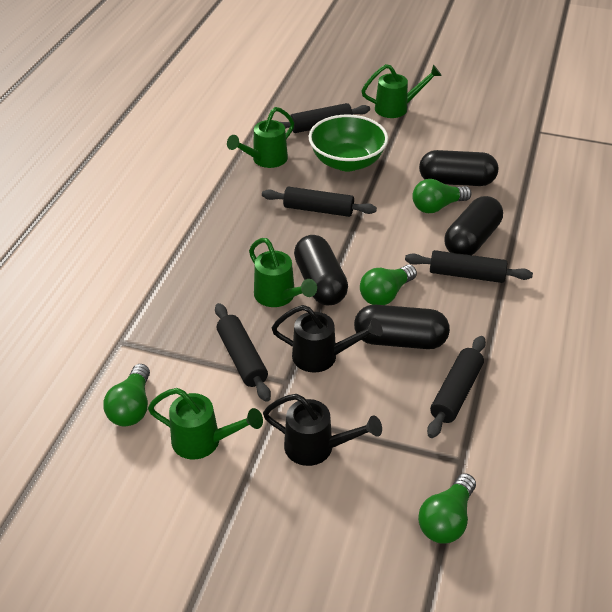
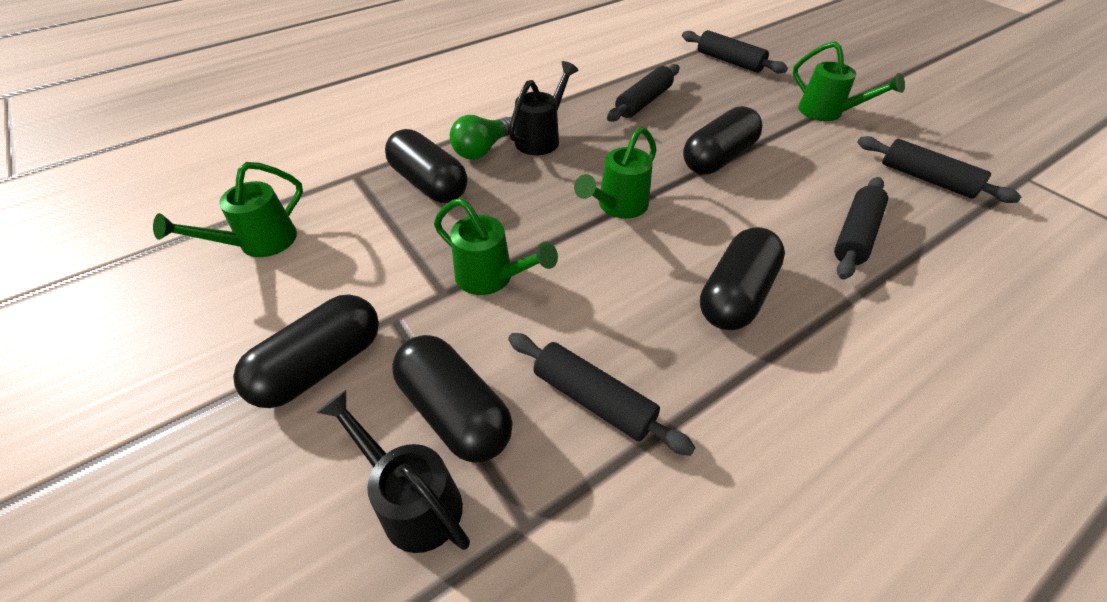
black capsule: 4 -> 5
green bowl: 1 -> 0
green light bulb: 4 -> 1

